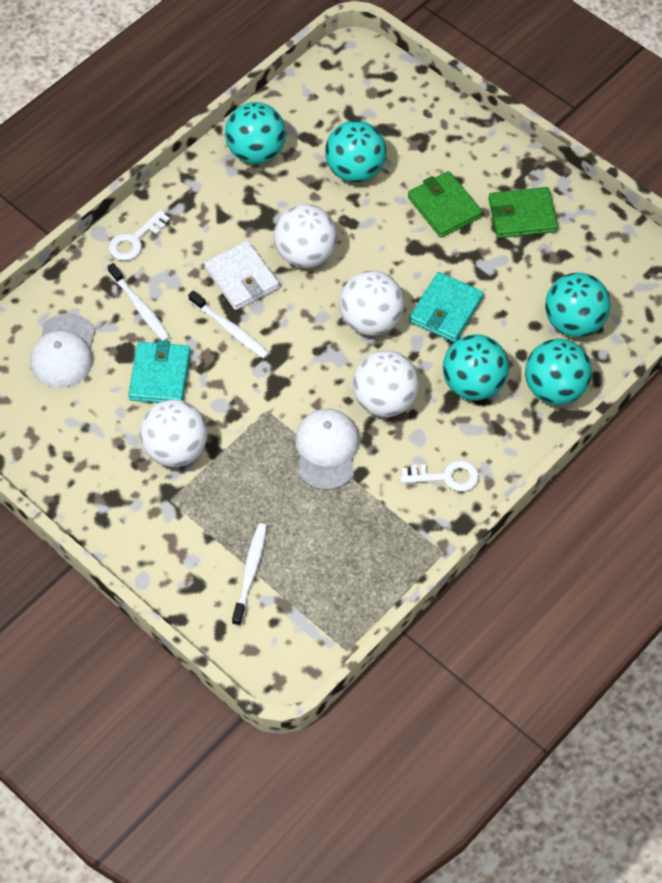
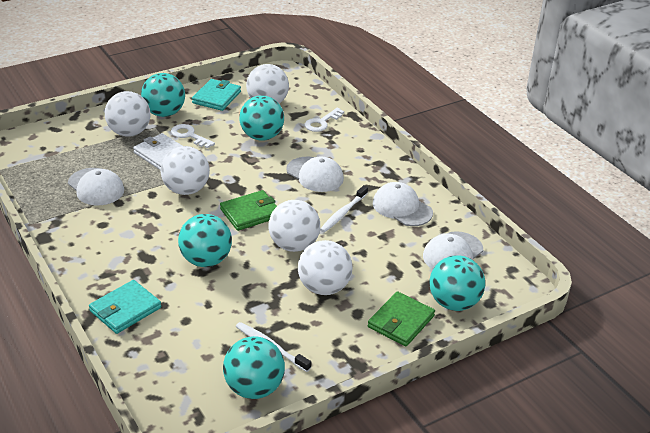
white ball: 4 -> 5
white cap: 2 -> 4
white toothbrush: 3 -> 2

